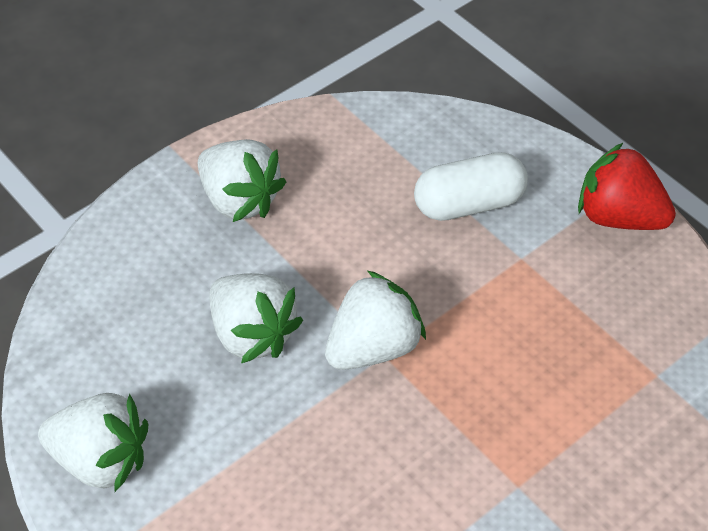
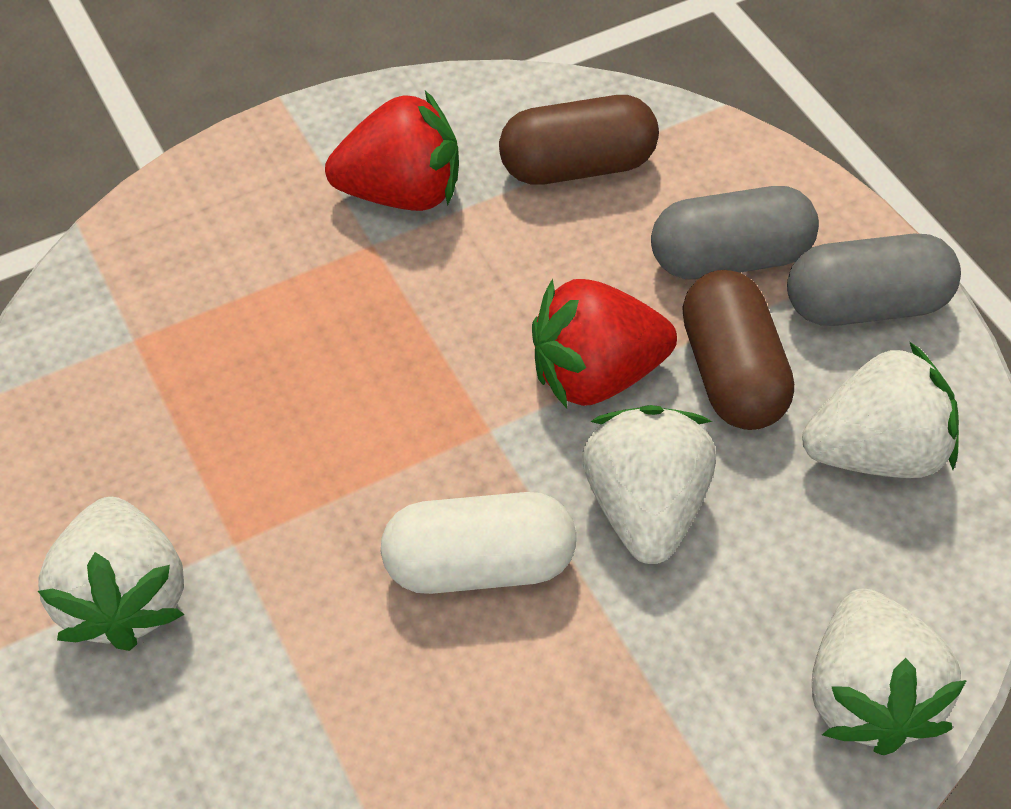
brown capsule: 0 -> 2
grey capsule: 0 -> 2
red strawberry: 1 -> 2

